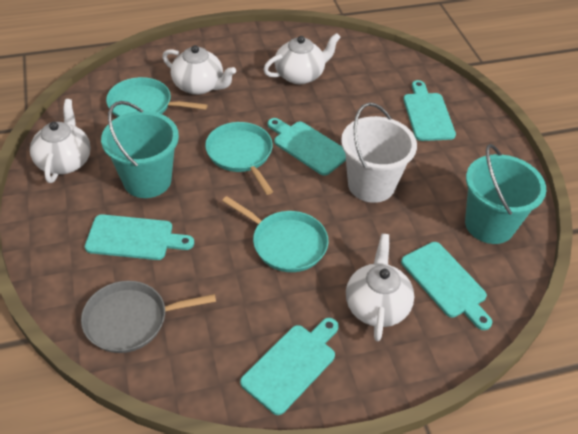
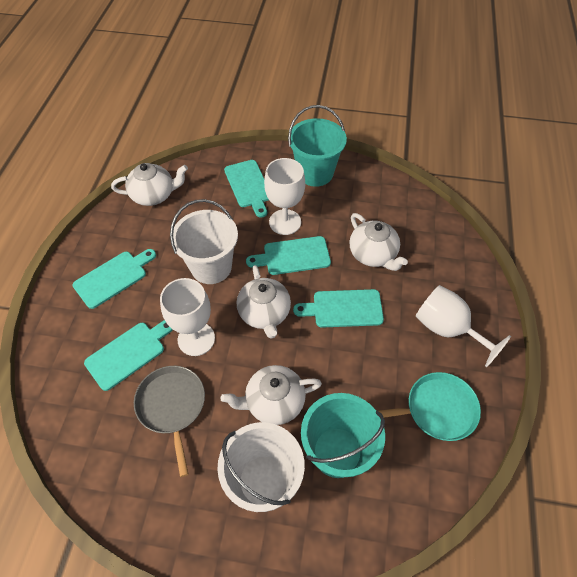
turquoise pan: 3 -> 1
white bucket: 1 -> 2
white goblet: 0 -> 3

